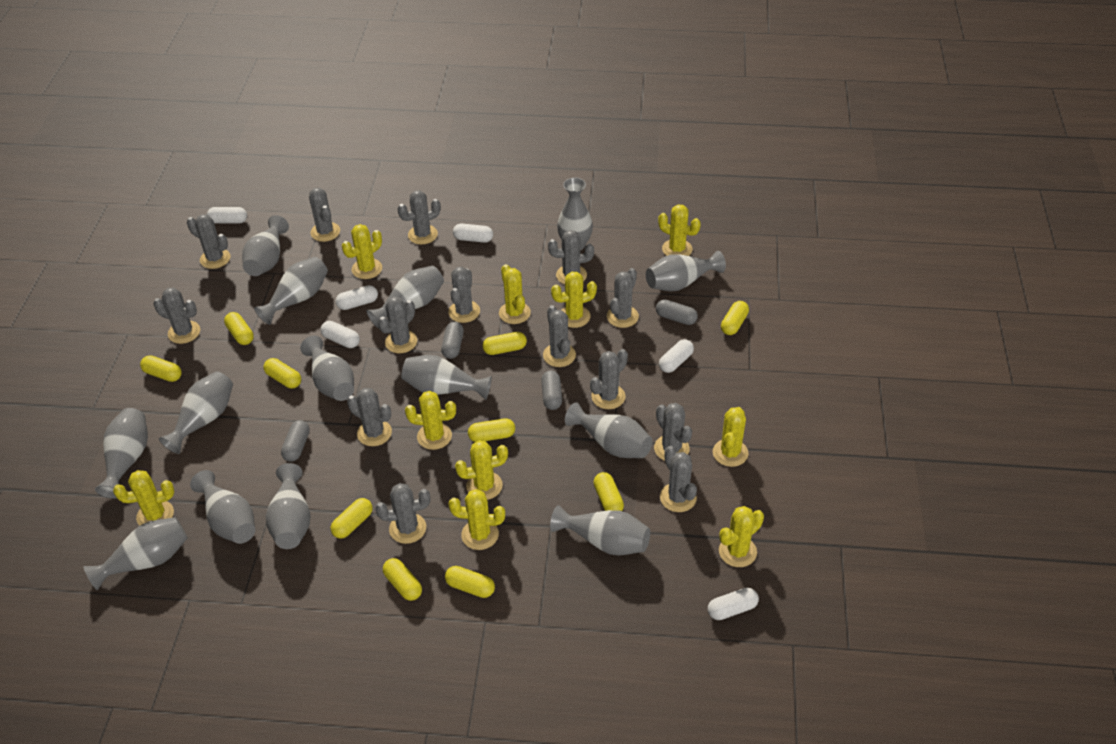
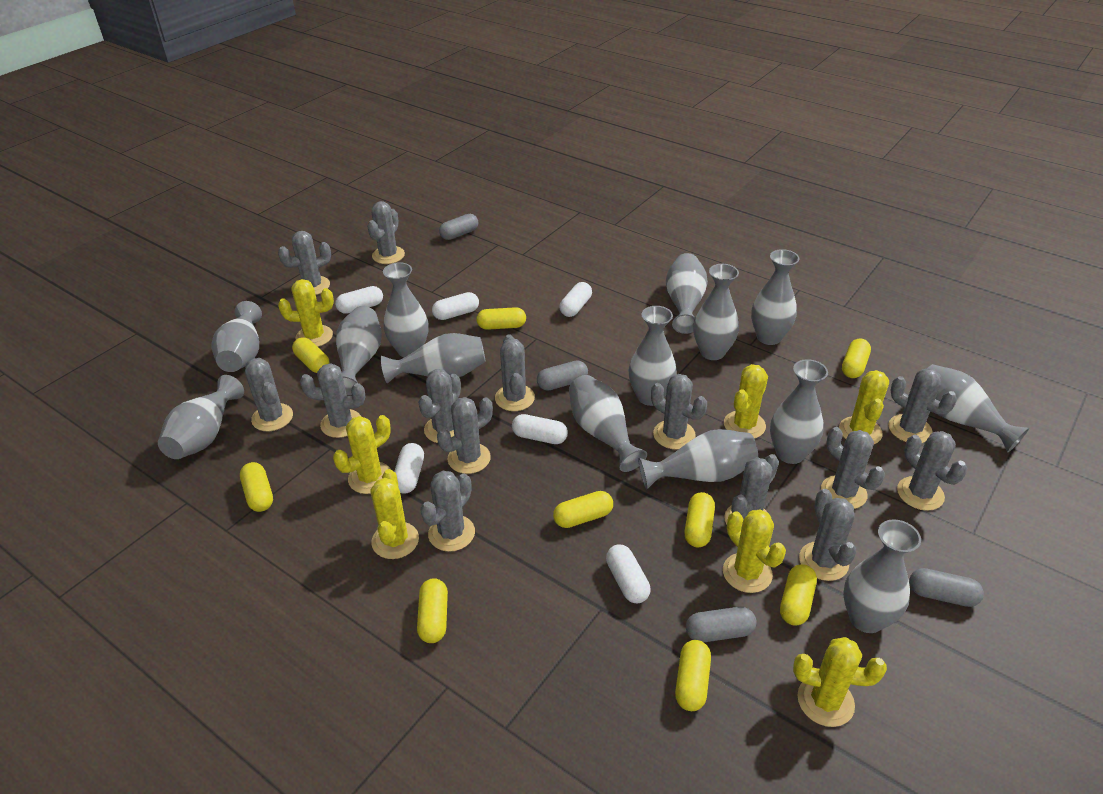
yellow cactus: 10 -> 7
yellow capsule: 10 -> 9

